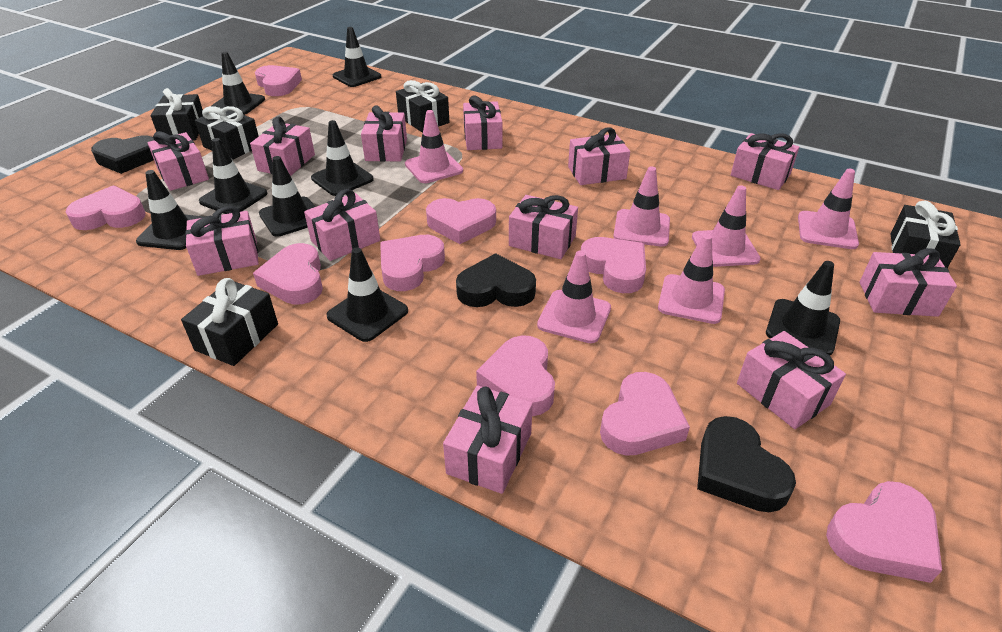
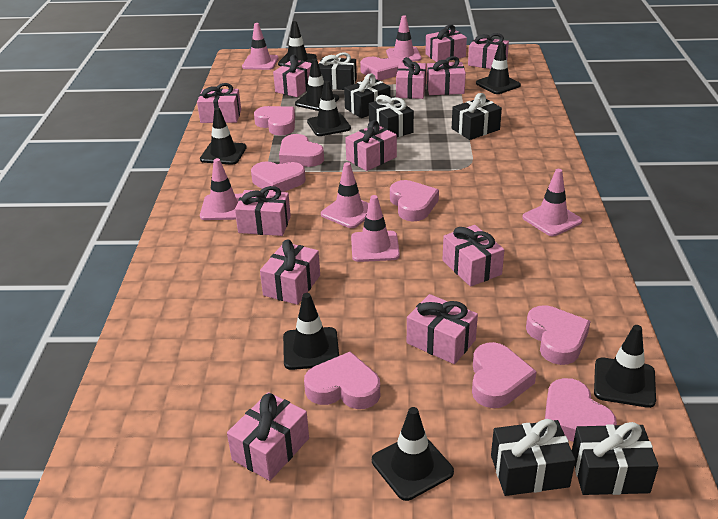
black gift: 5 -> 6
black heart: 3 -> 0

